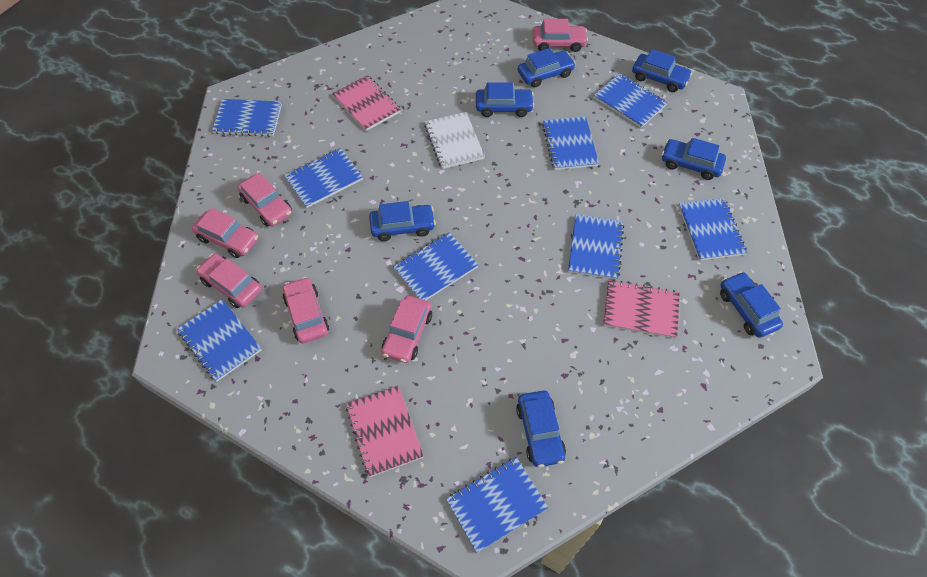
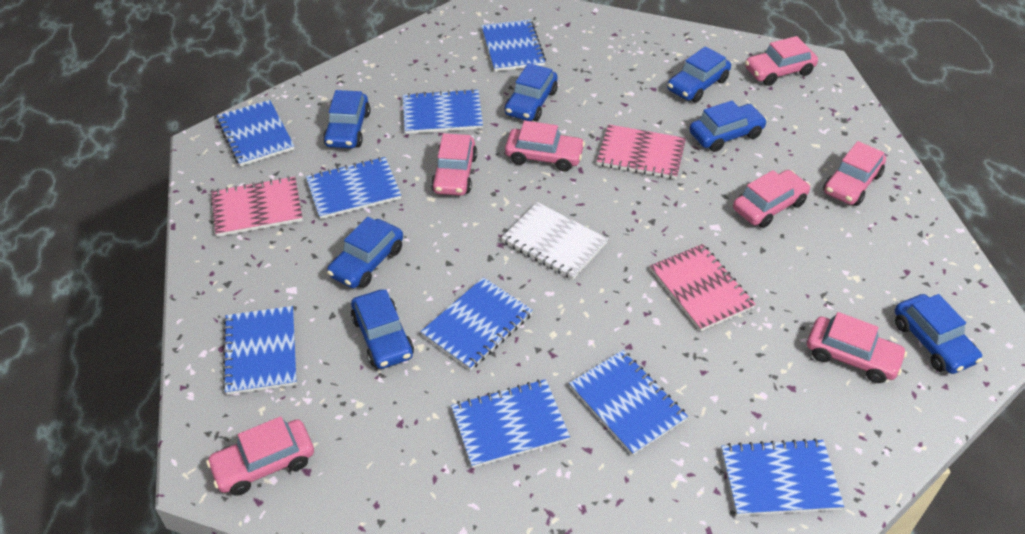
pink car: 6 -> 7

